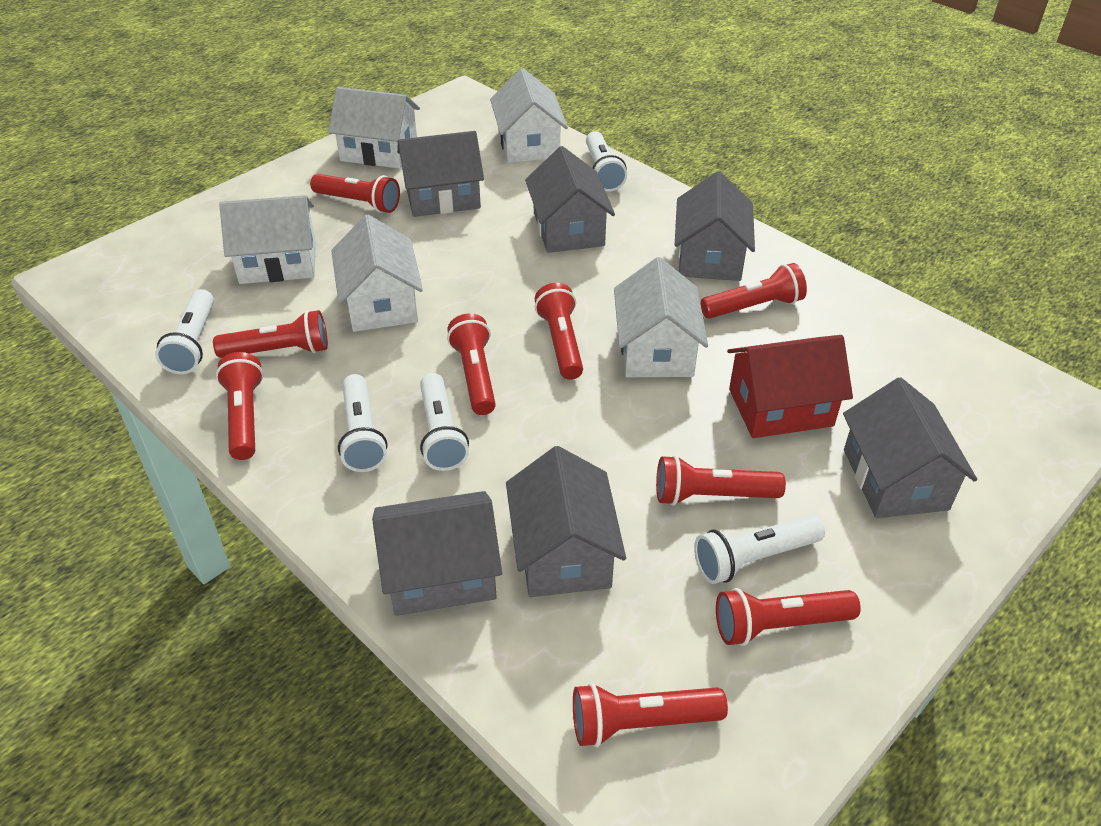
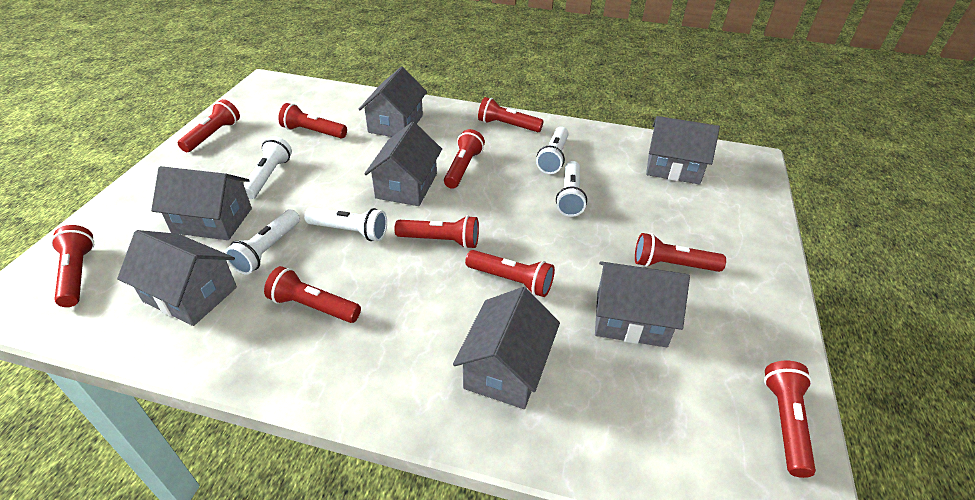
grey house: 6 -> 7
red flashlight: 9 -> 10
red house: 1 -> 0
white house: 5 -> 0

